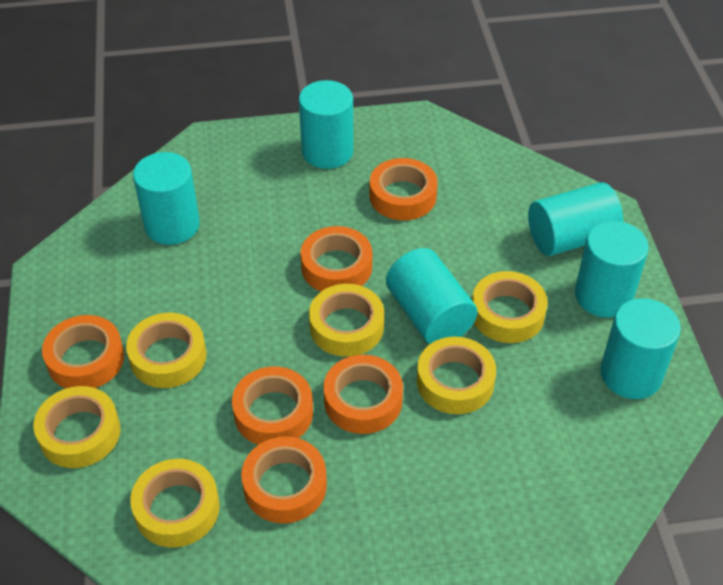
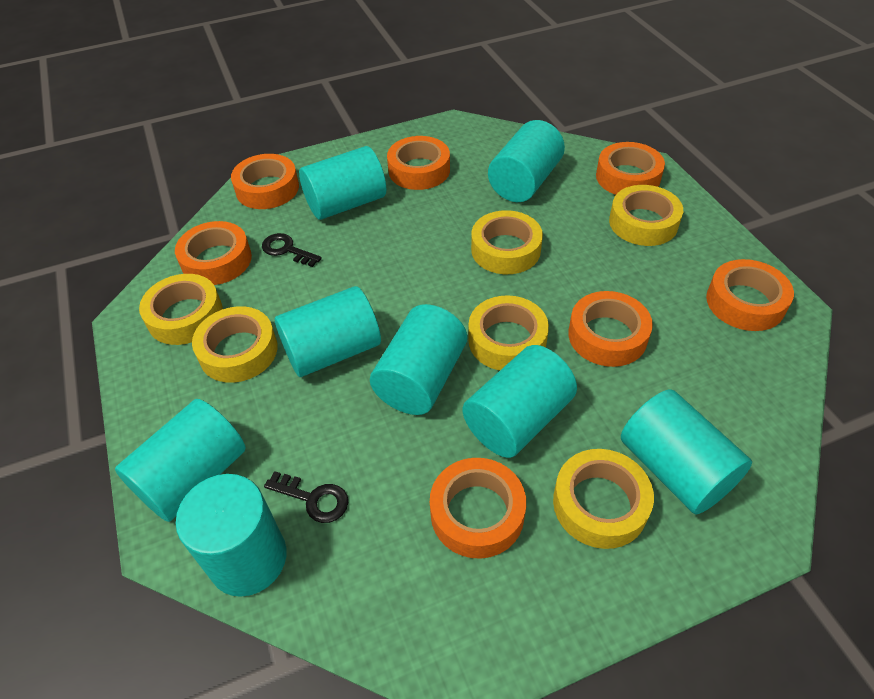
black key: 0 -> 2
orange tape: 6 -> 7
turquoise cylinder: 6 -> 8

